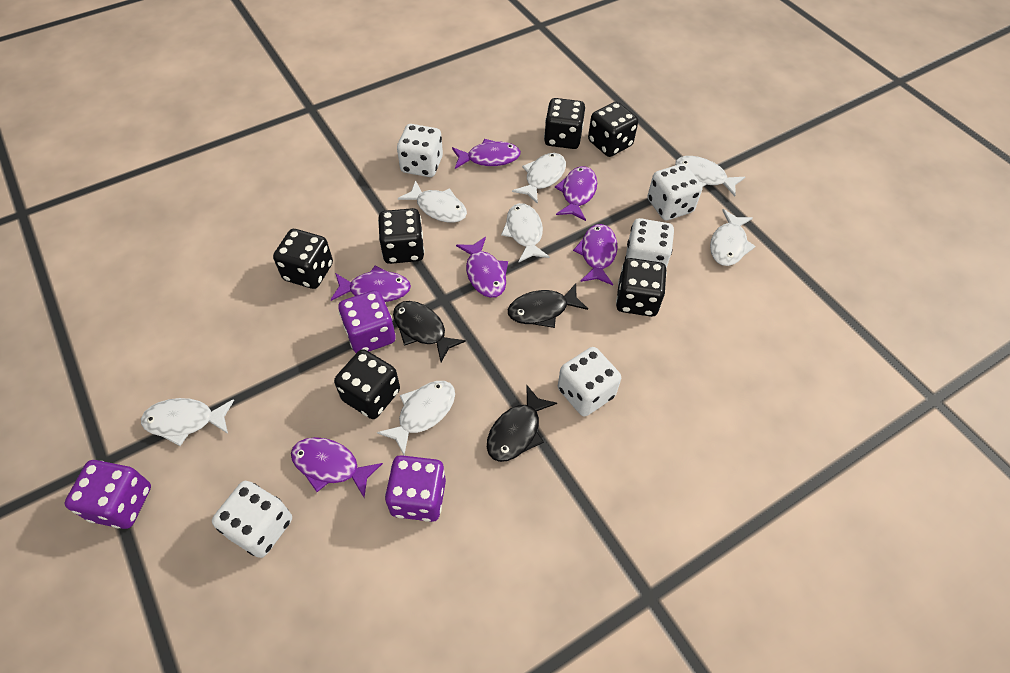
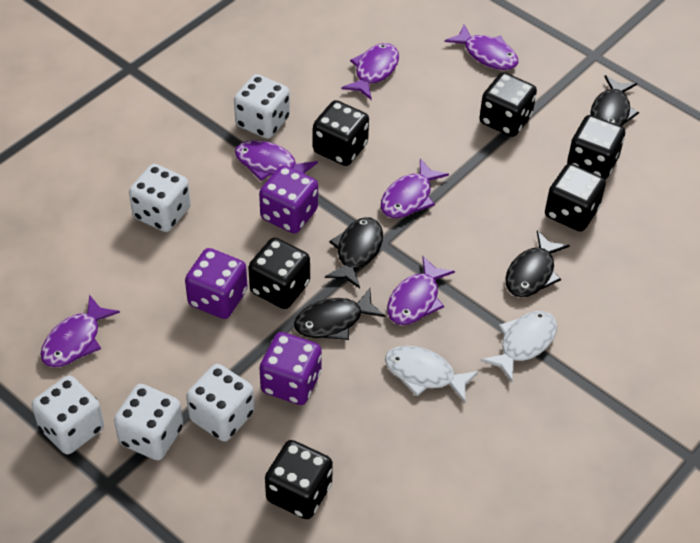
black fish: 3 -> 4
white fish: 7 -> 2

